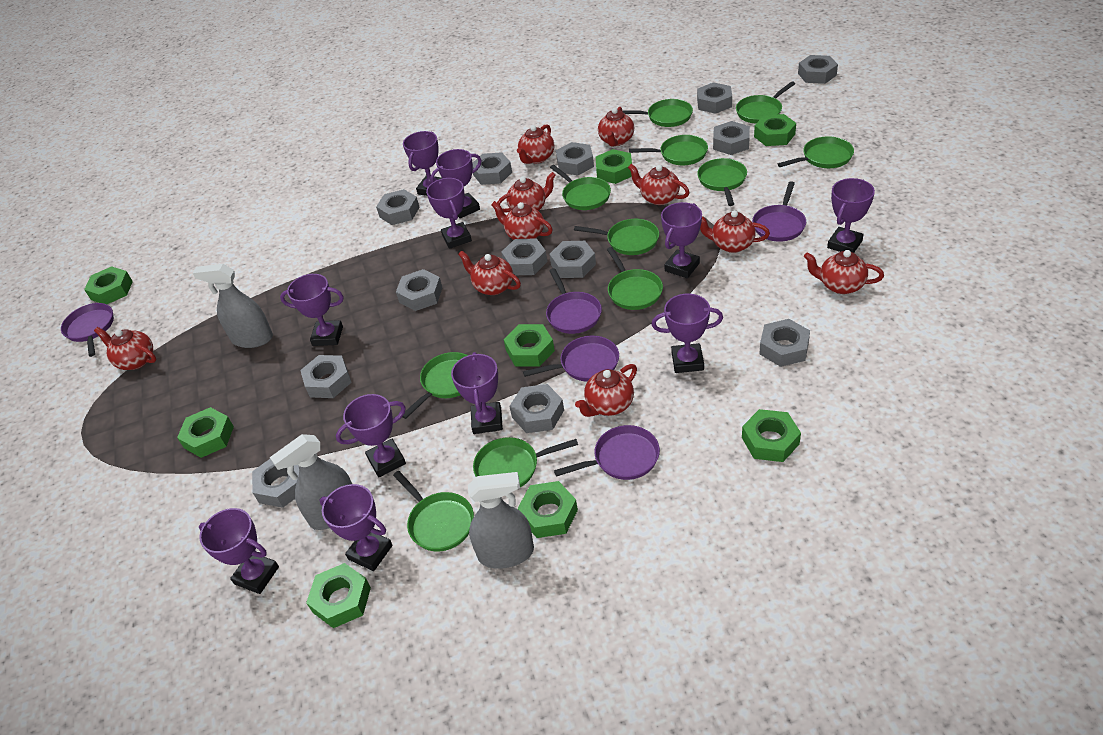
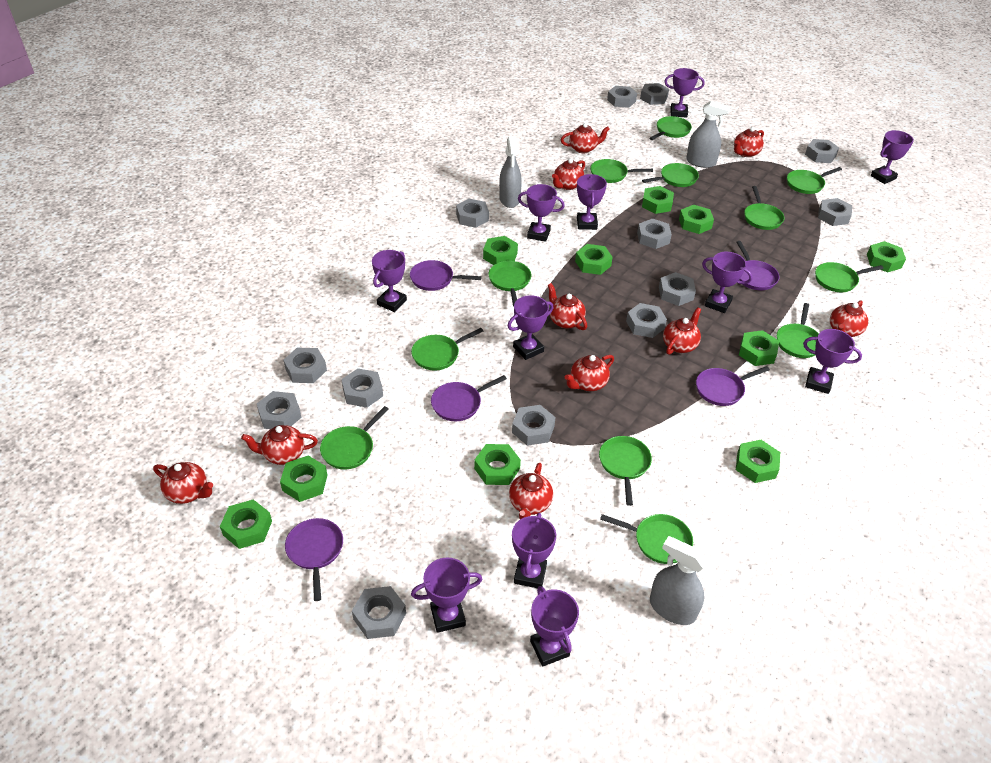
green nut: 8 -> 10
green pan: 11 -> 12

